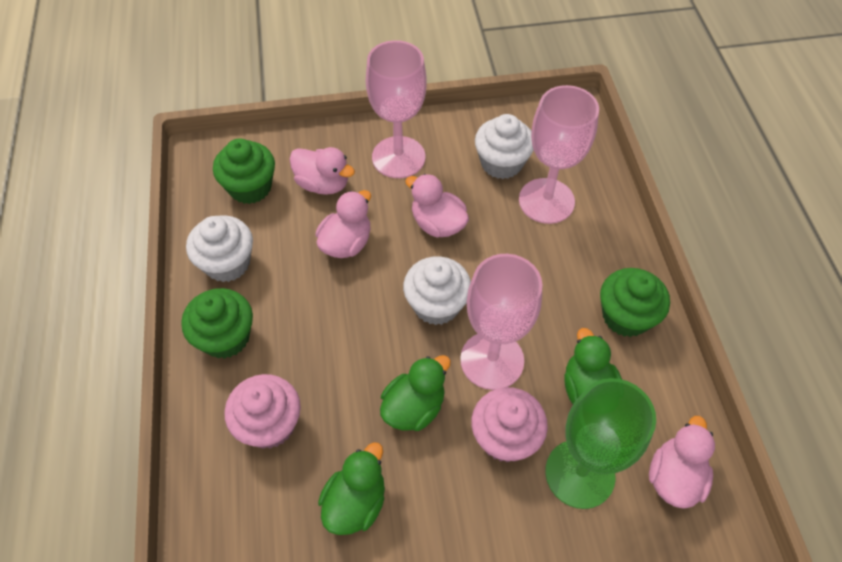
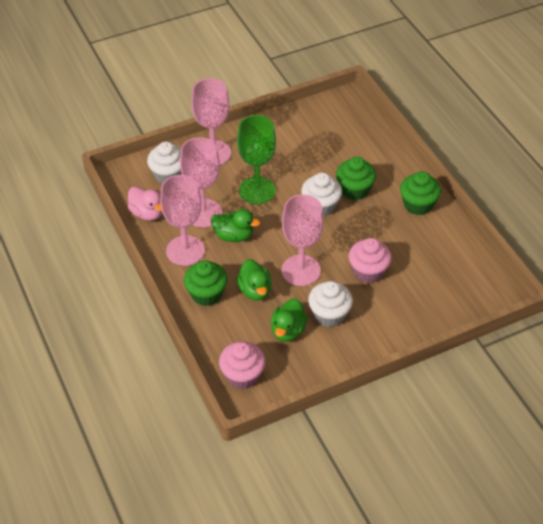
pink duck: 4 -> 1
pink goblet: 3 -> 4

